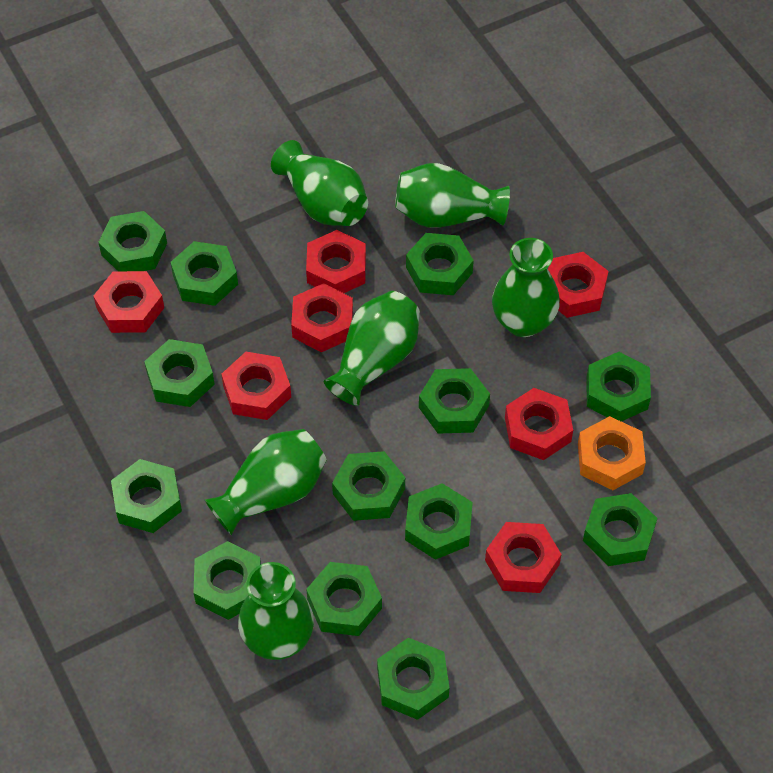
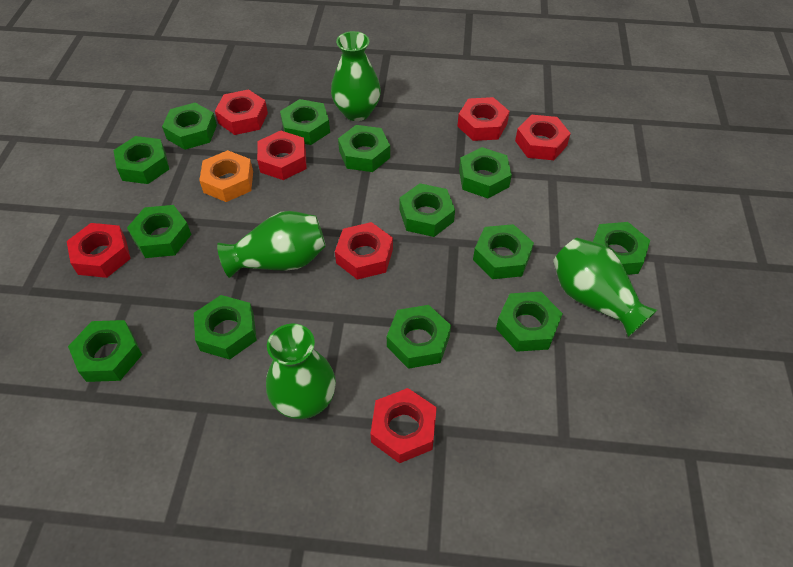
green vase: 6 -> 4

